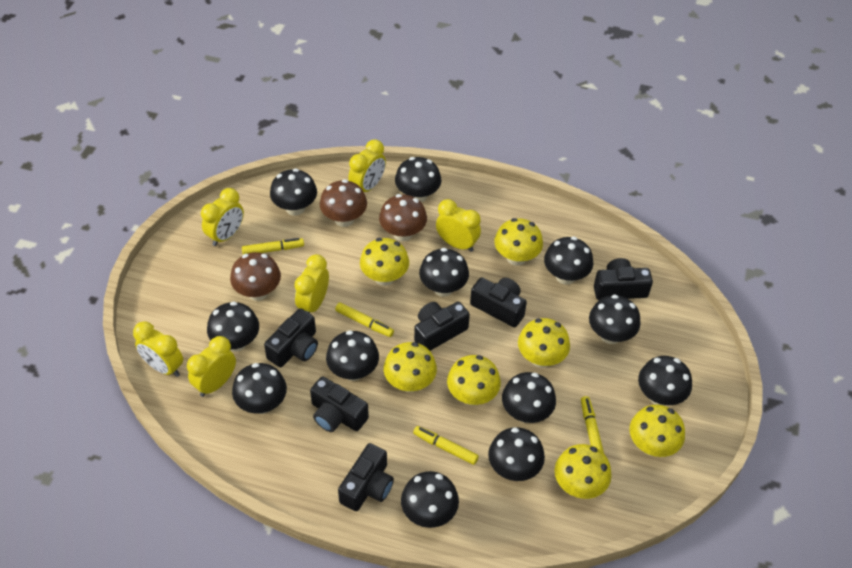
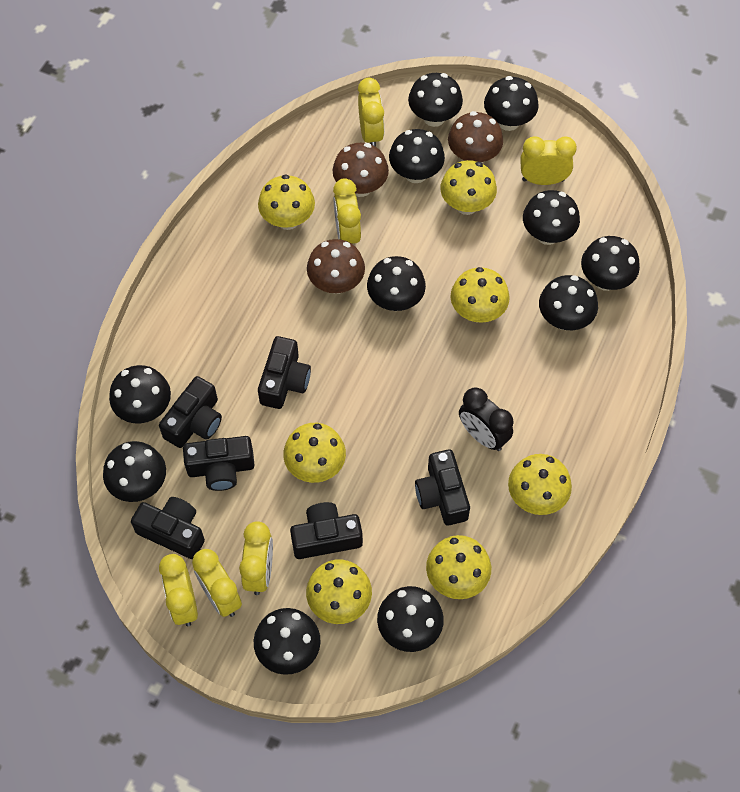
black clock: 0 -> 1
black mushroom: 12 -> 11
yellow marker: 4 -> 0

